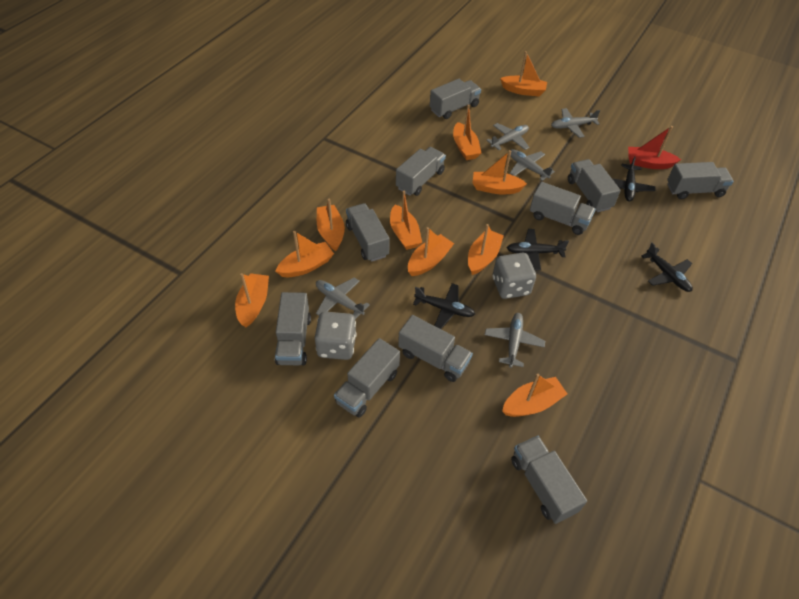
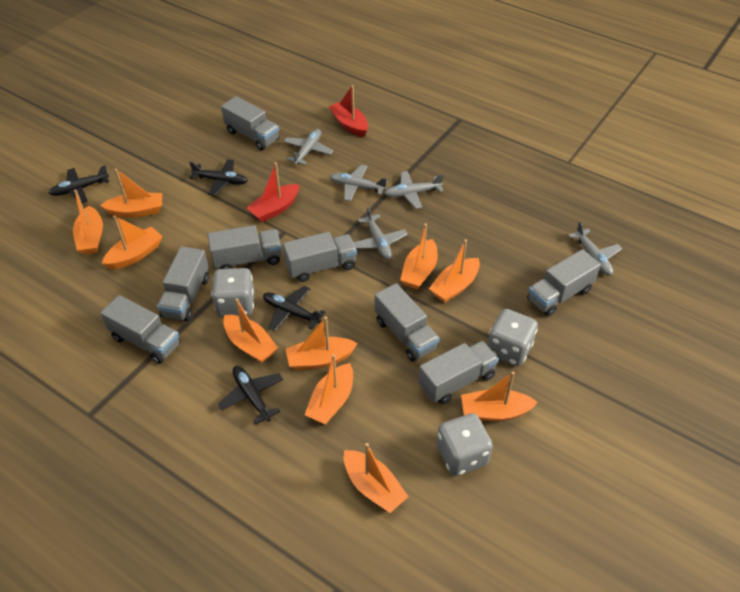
grey dice: 2 -> 3
grey truck: 10 -> 8
red boat: 1 -> 2

